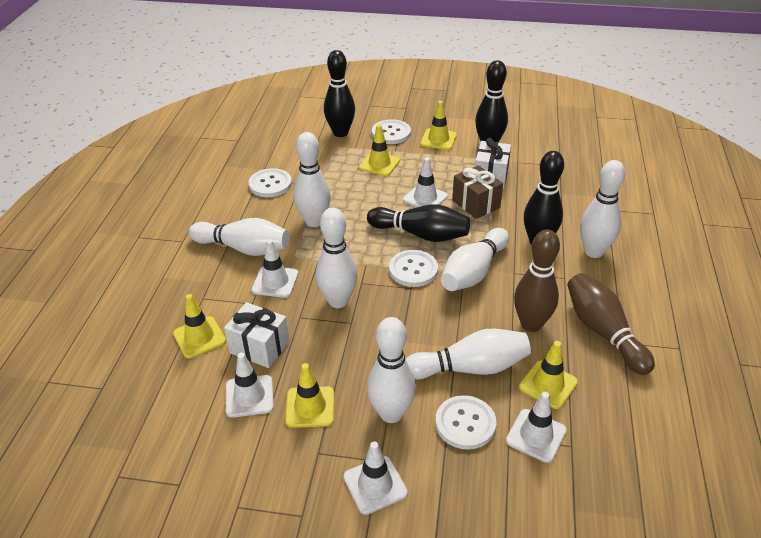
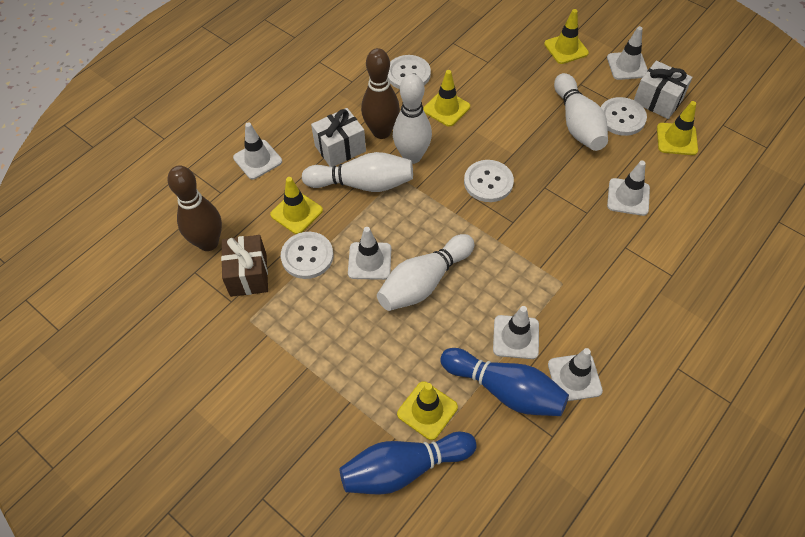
black bowling pin: 4 -> 0
blue bowling pin: 0 -> 2
white bowling pin: 7 -> 4
white traffic cone: 5 -> 6

